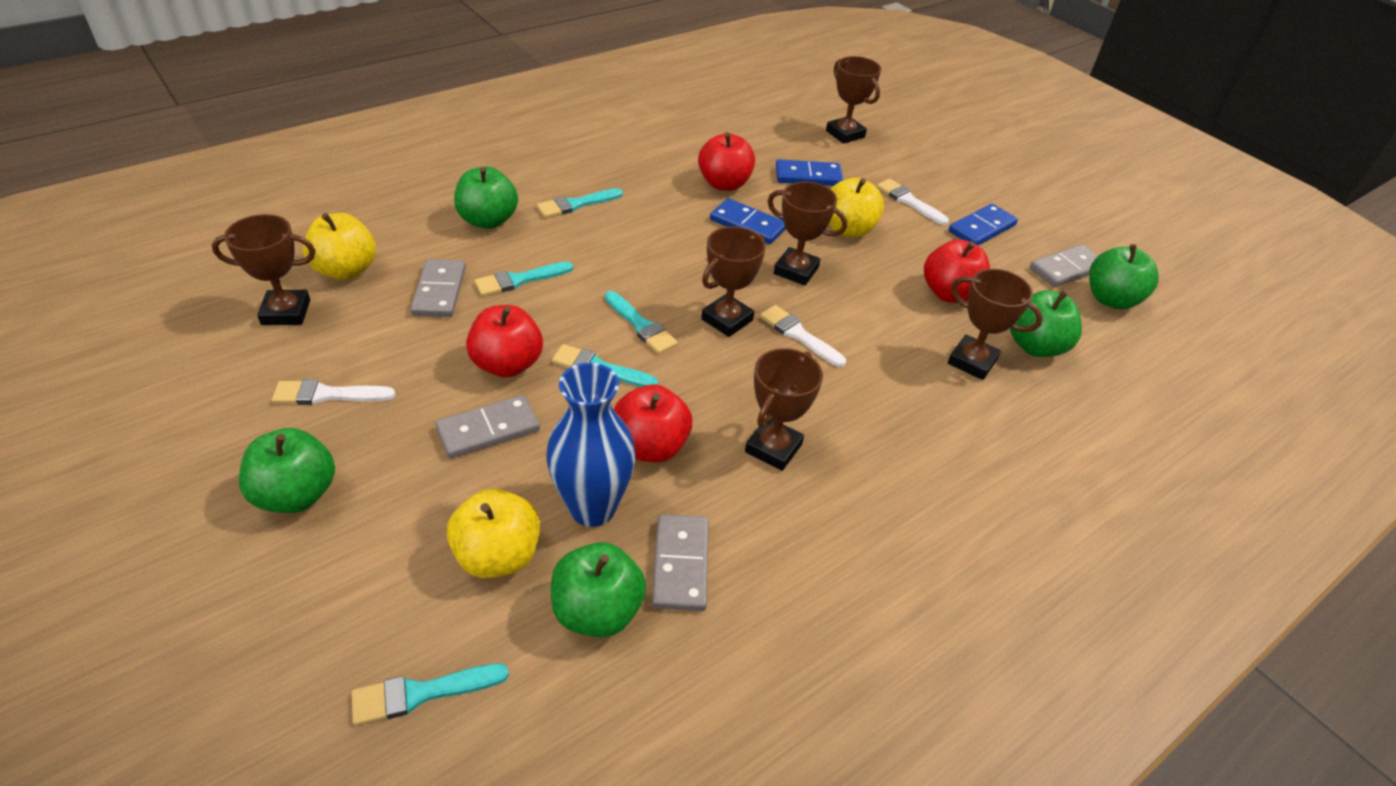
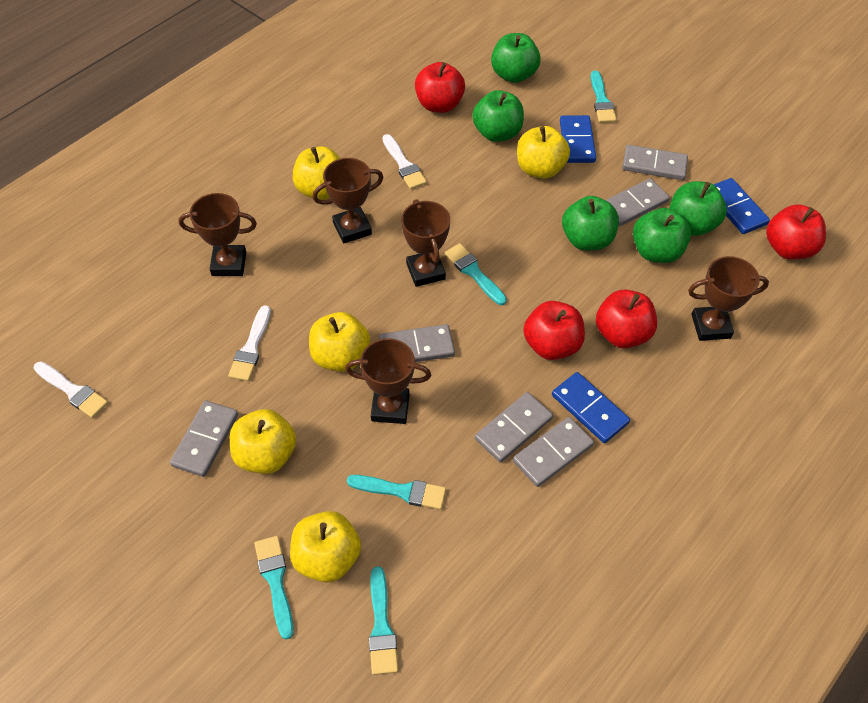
blue vase: 1 -> 0
brown trophy: 6 -> 5
grey domino: 4 -> 6
yellow apple: 3 -> 5

